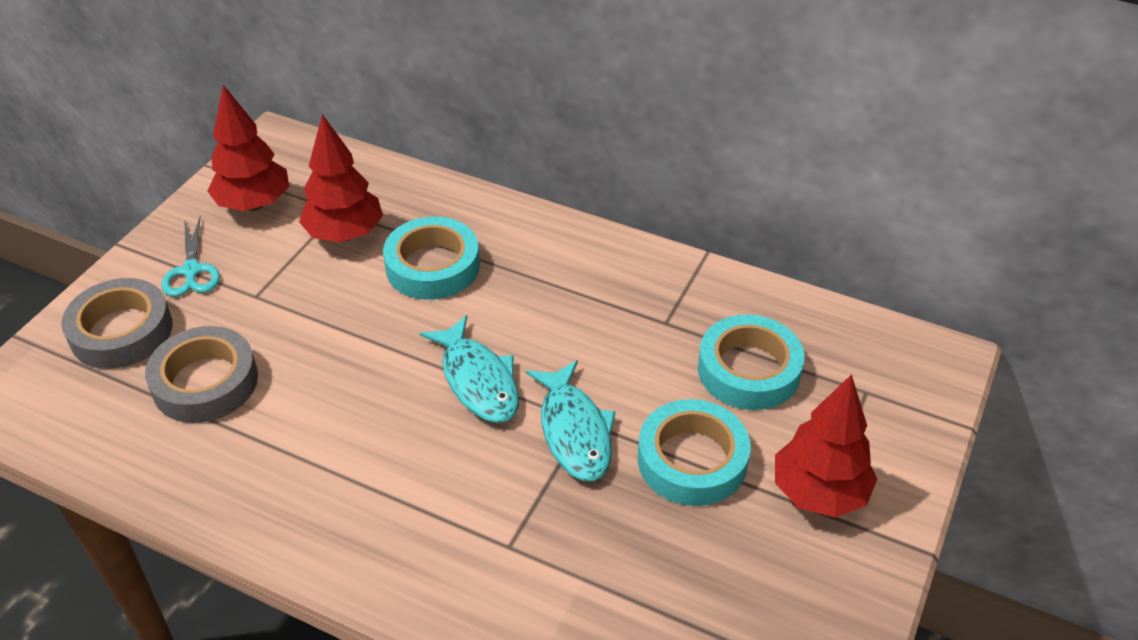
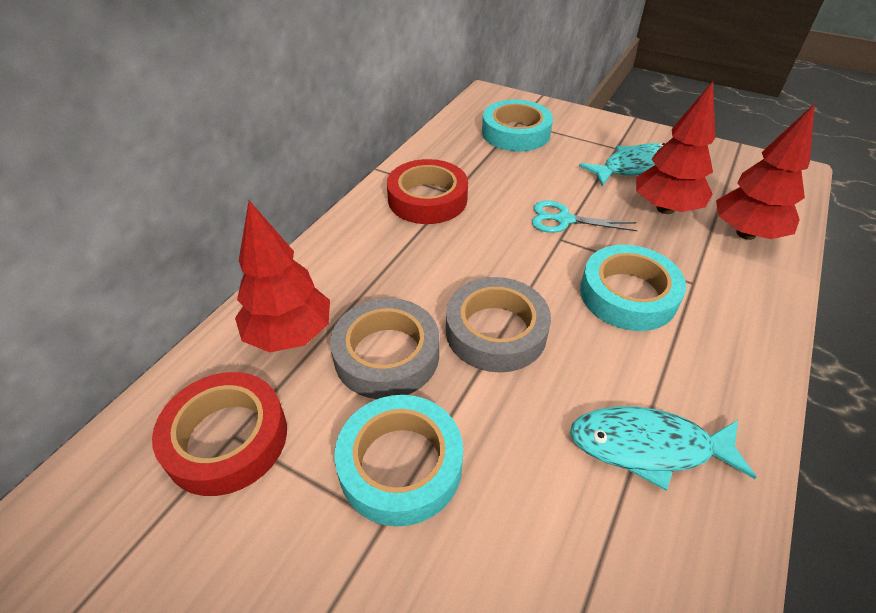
red tape: 0 -> 2

